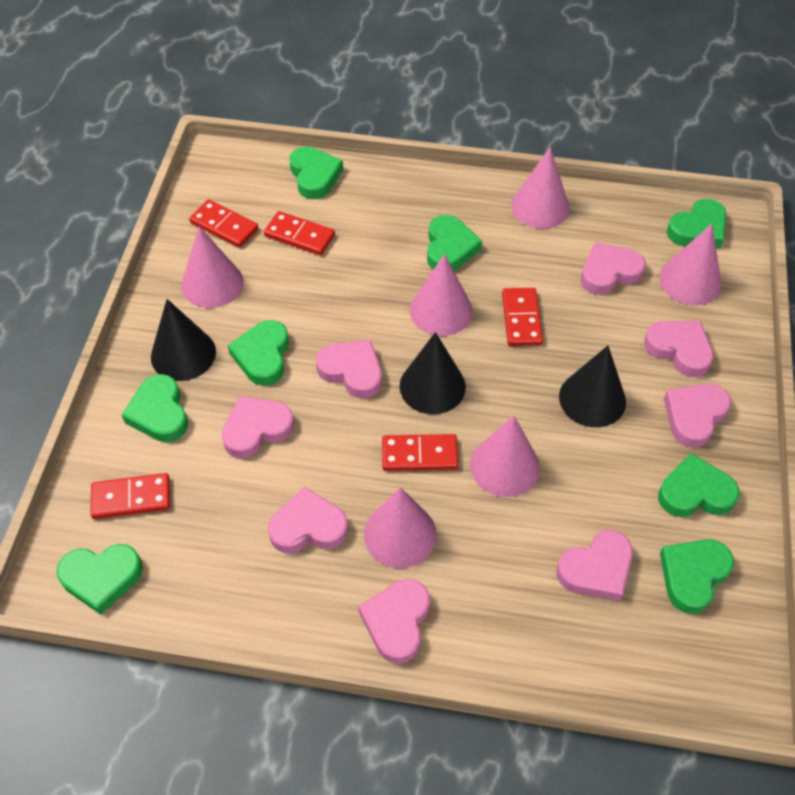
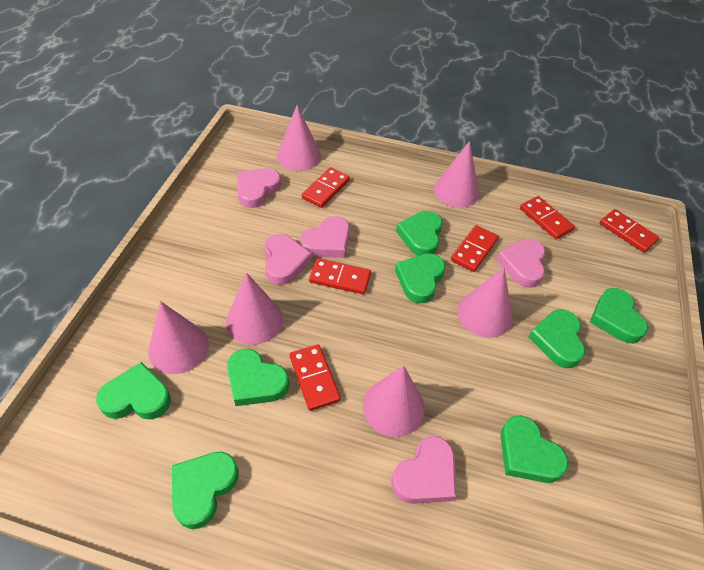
black cone: 3 -> 0
pink heart: 8 -> 5
red domino: 5 -> 6

